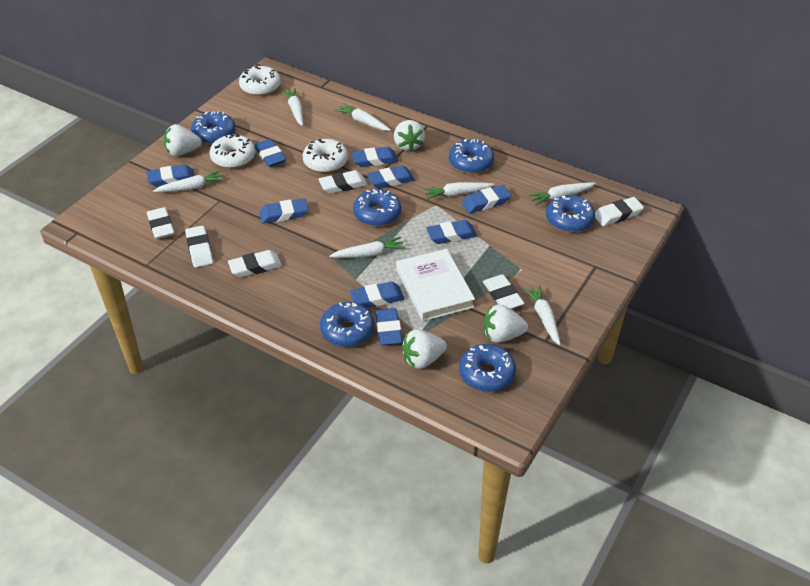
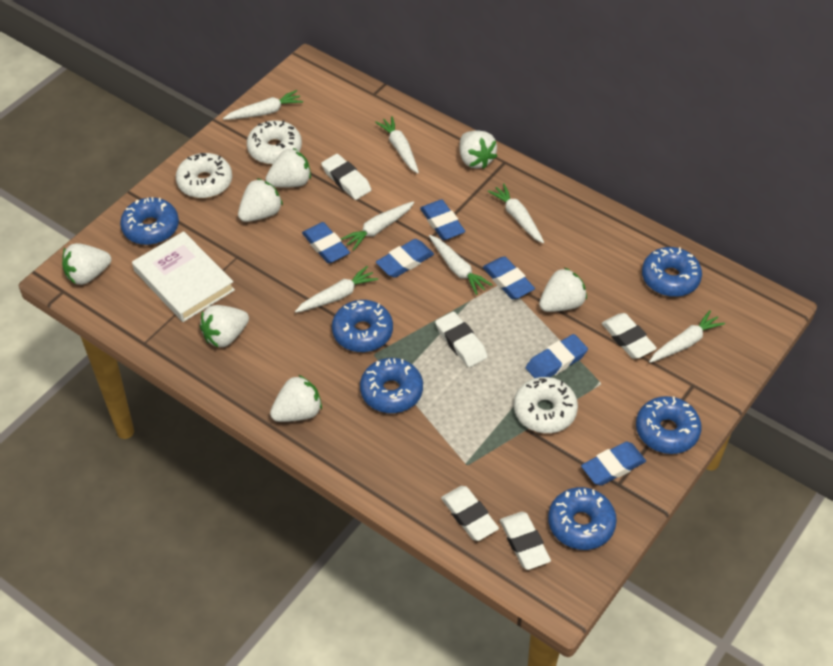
blue eraser: 9 -> 6
white eraser: 6 -> 5
white strawberry: 4 -> 7

